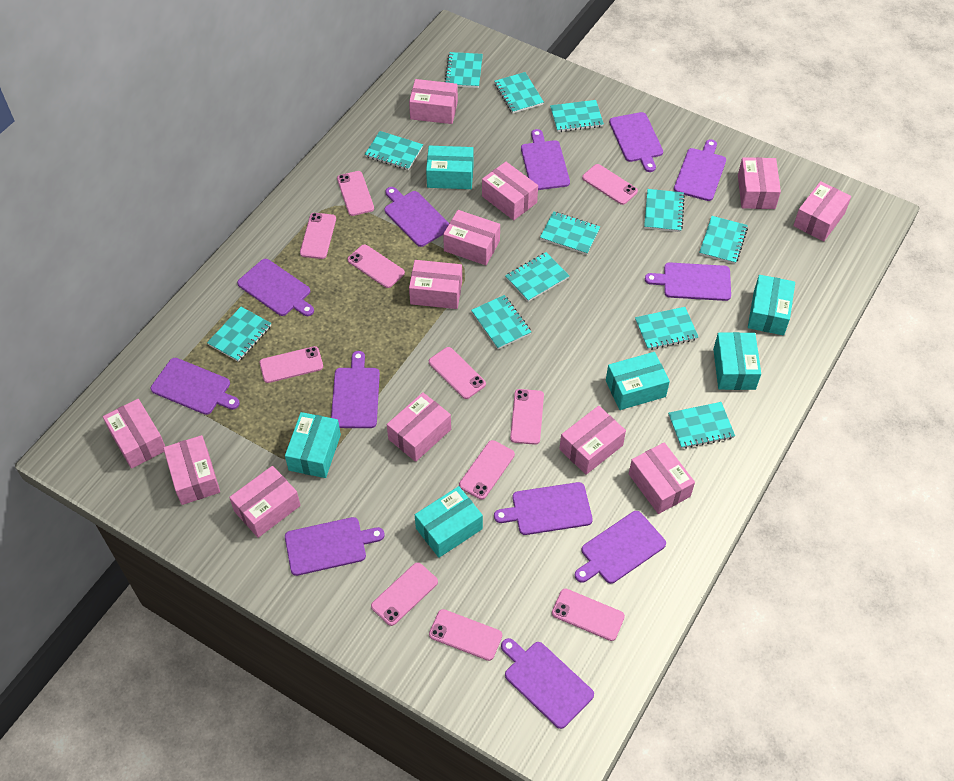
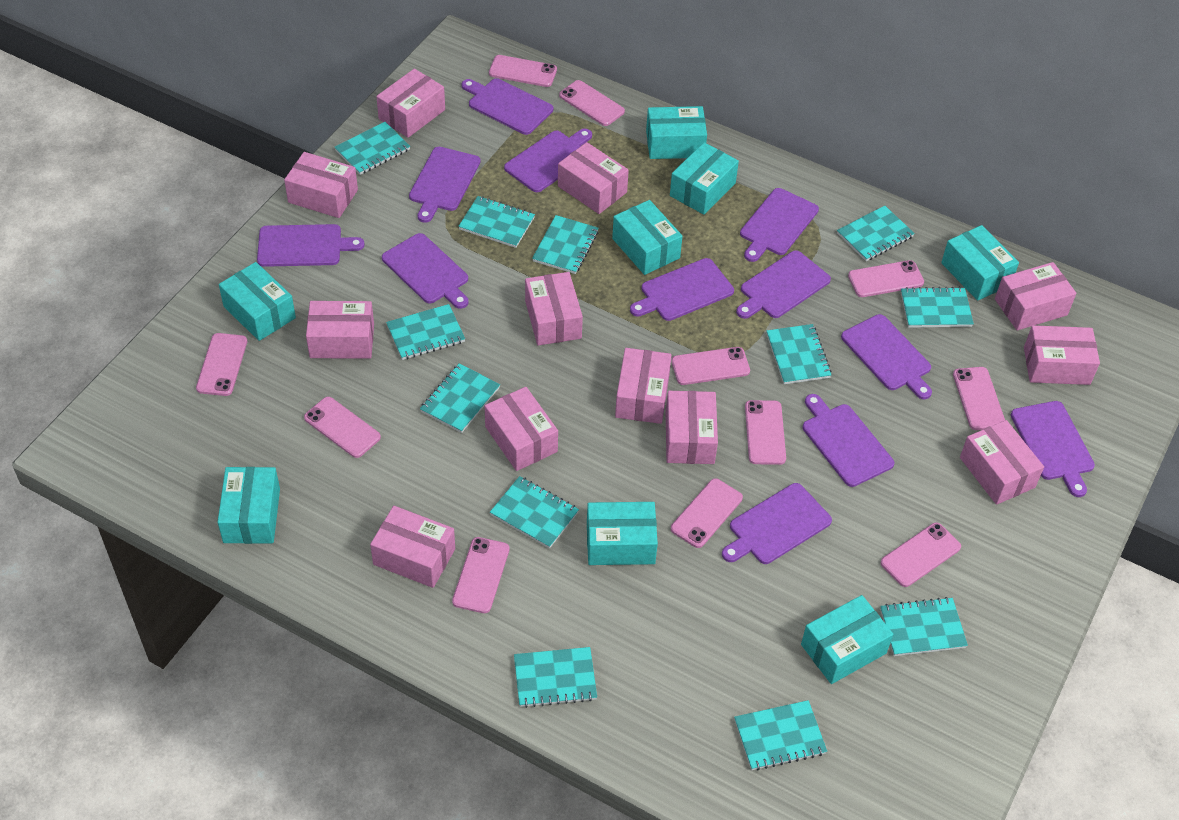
turquoise box: 6 -> 8

